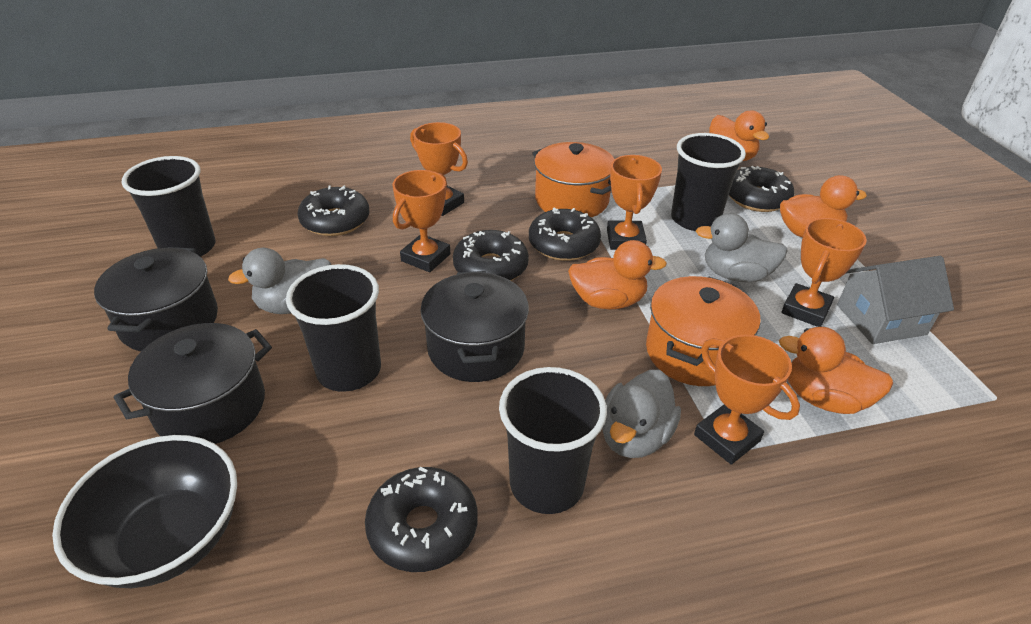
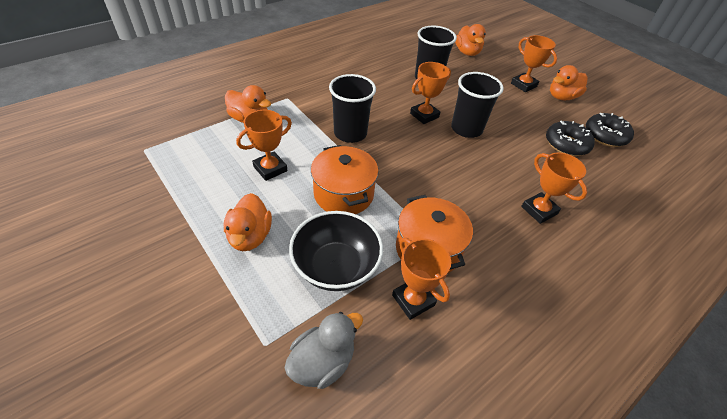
black cup: 4 -> 3
black donut: 5 -> 2
black pot: 3 -> 0
grey duck: 3 -> 1
grey house: 1 -> 0

